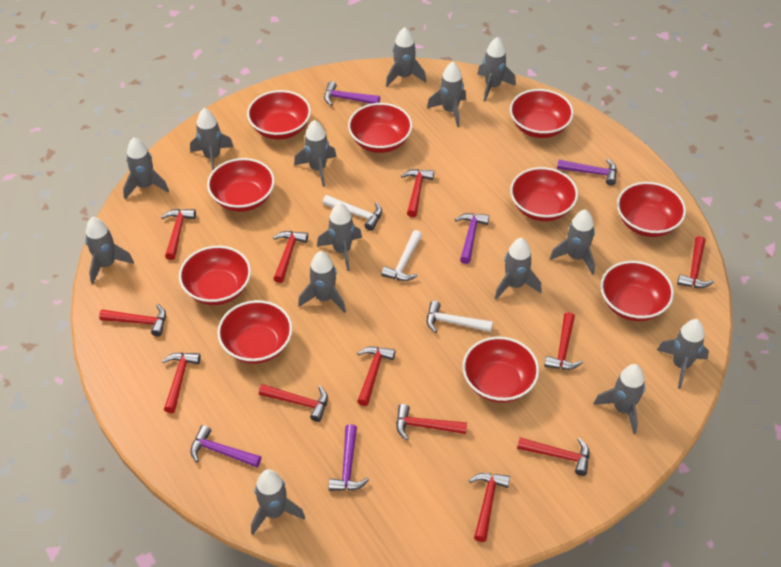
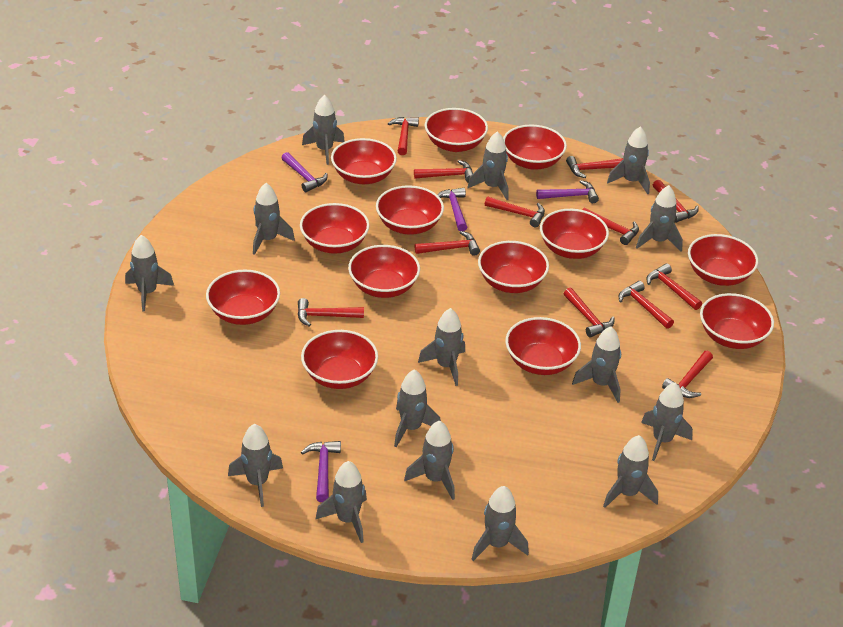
grey rocket: 14 -> 15
purple hammer: 5 -> 4
red bowl: 10 -> 13
white hammer: 3 -> 0

